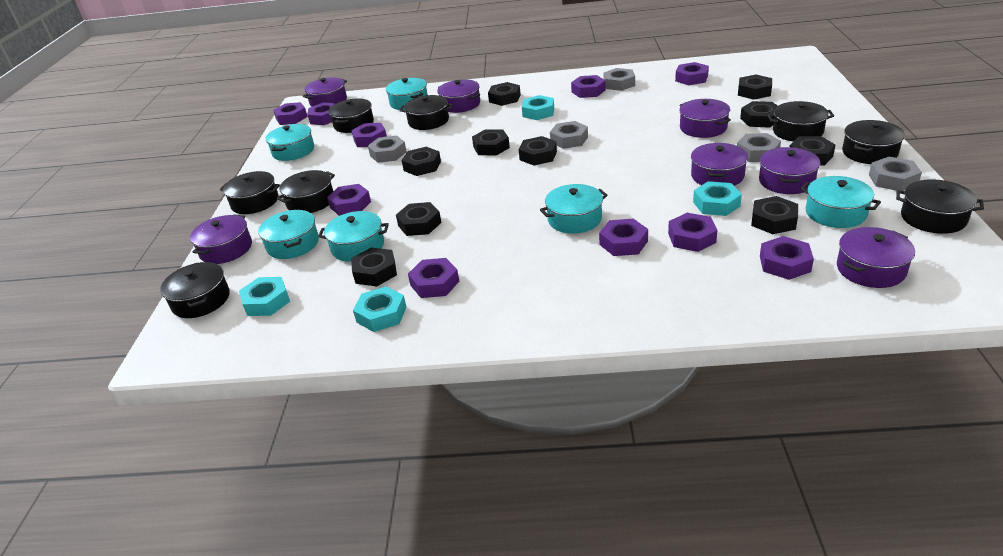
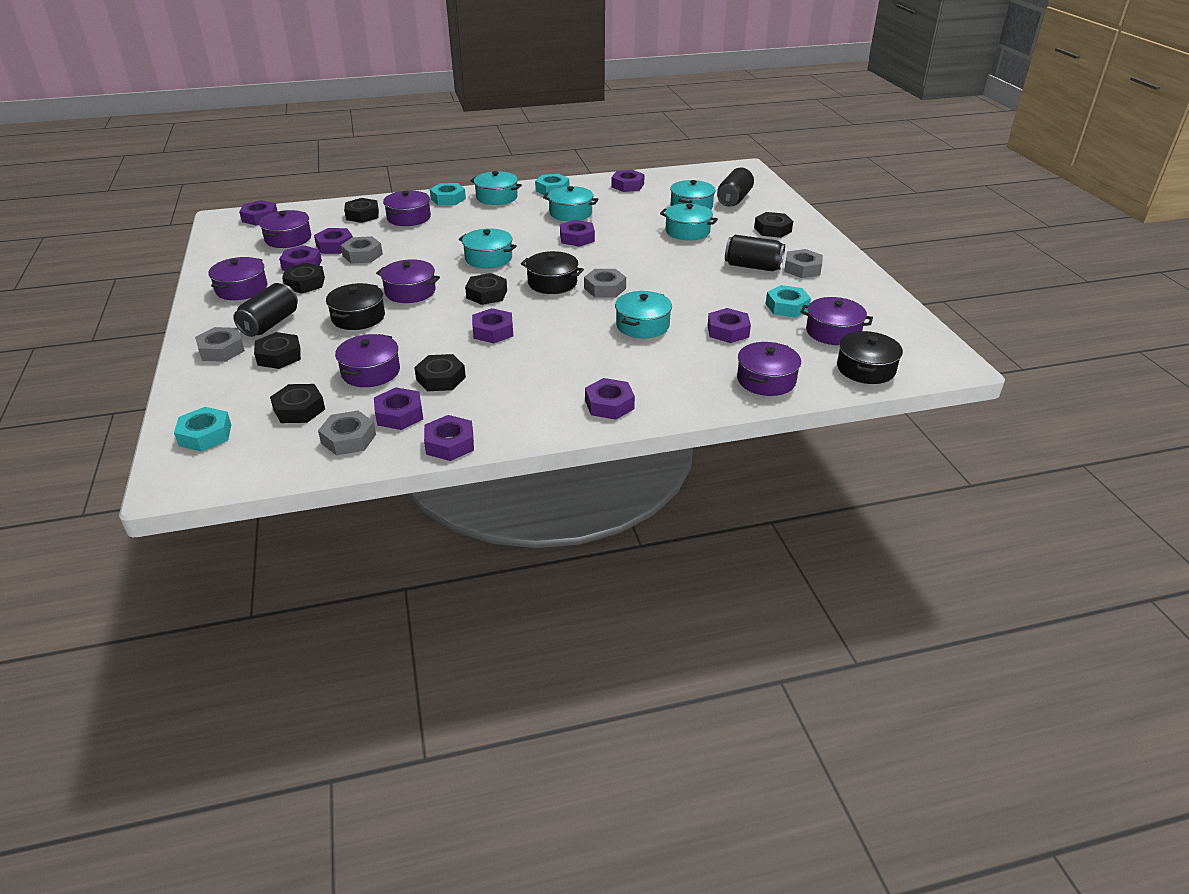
black can: 0 -> 3
black nut: 10 -> 7
black pot: 8 -> 3

